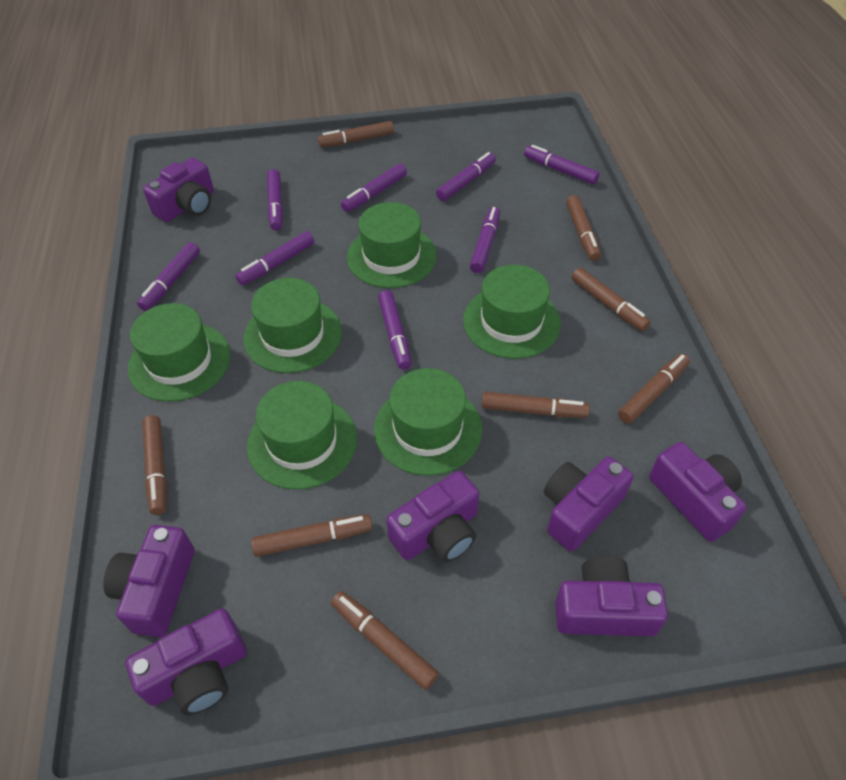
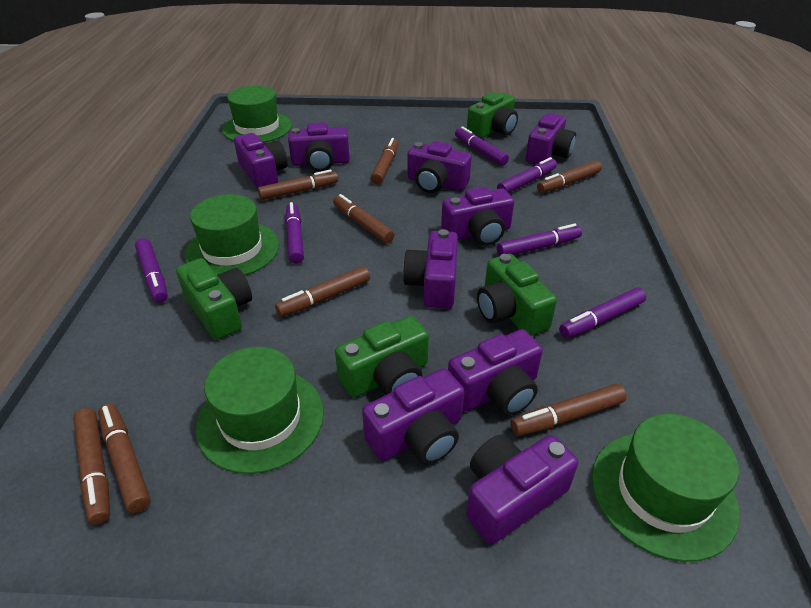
green camera: 0 -> 4
green hat: 6 -> 4
purple camera: 7 -> 9
purple marker: 8 -> 6

